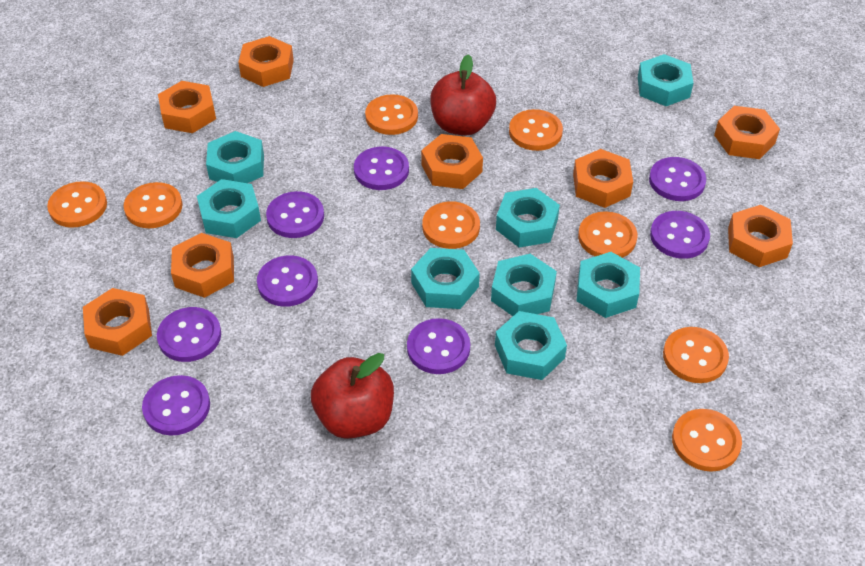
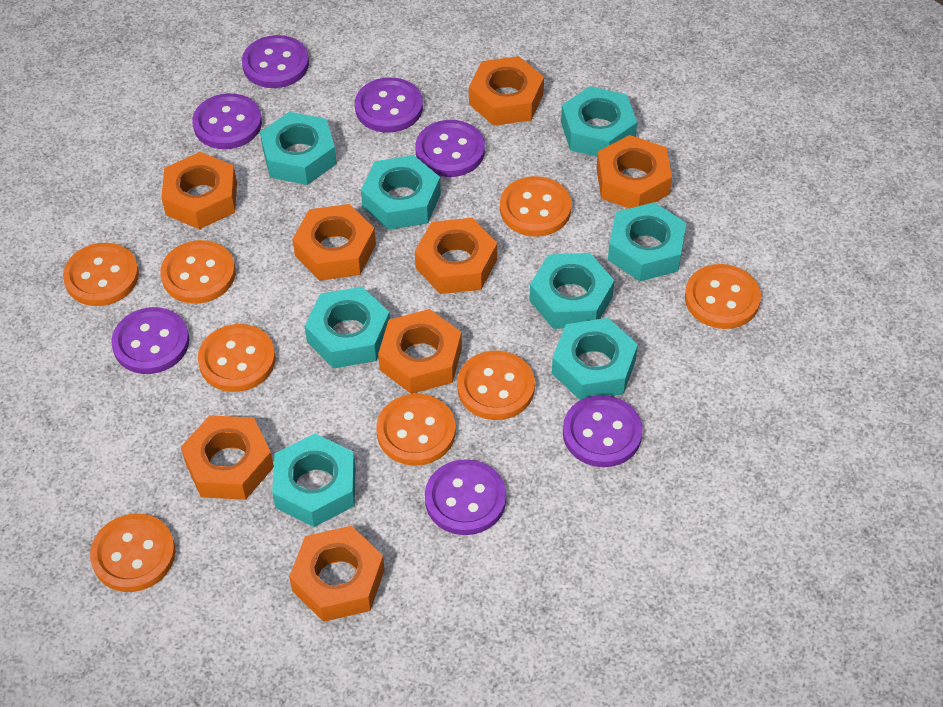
purple button: 8 -> 7
red apple: 2 -> 0

